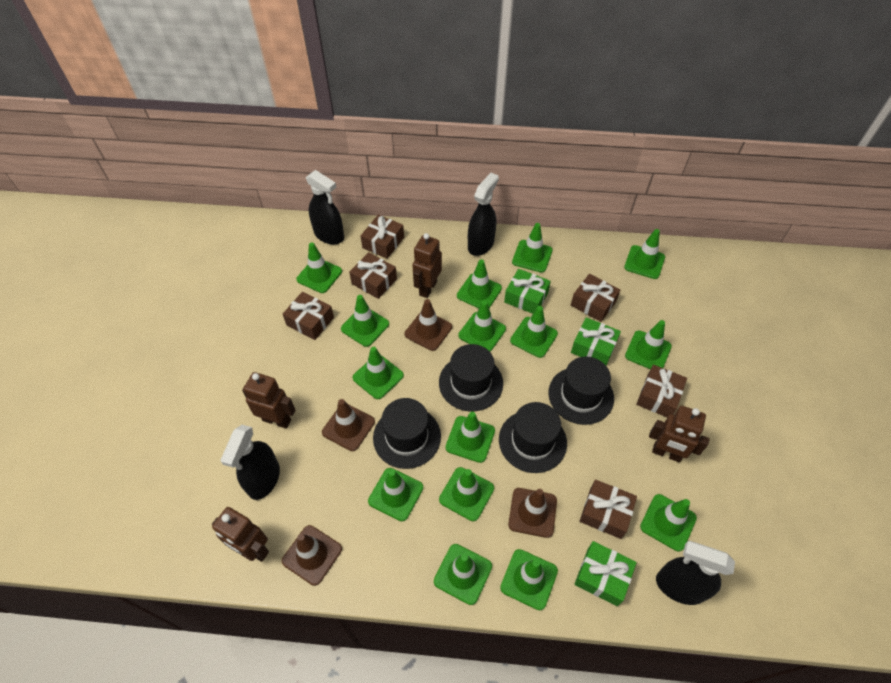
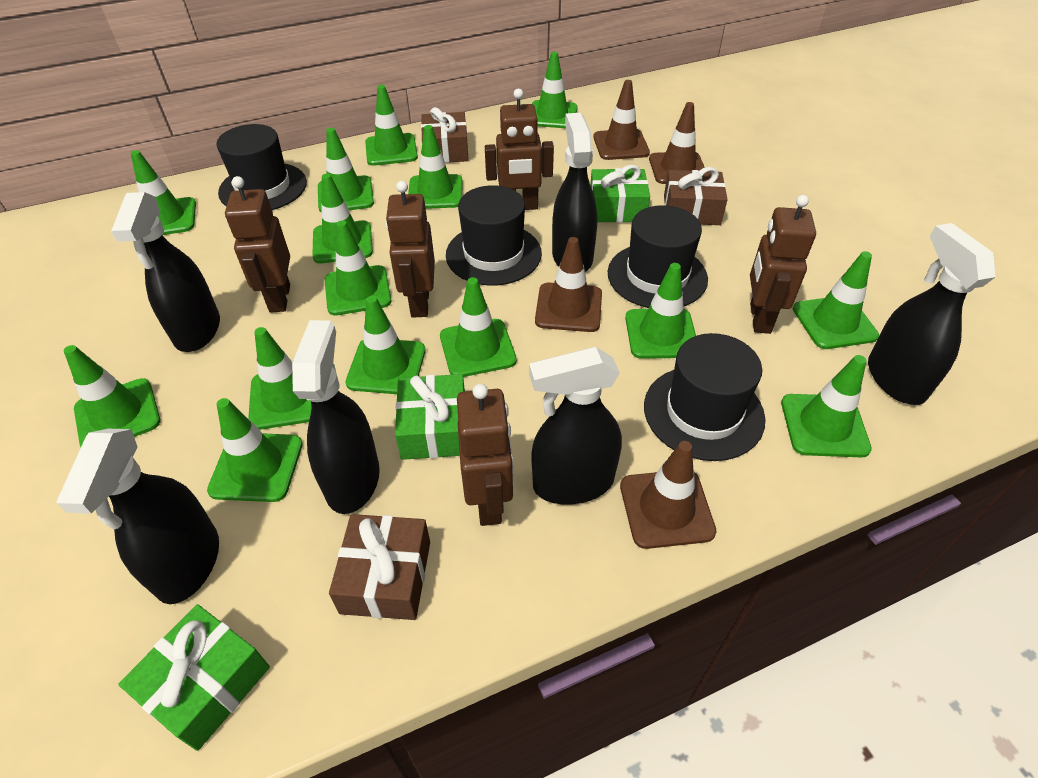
black spray bottle: 4 -> 6
brown gift: 6 -> 3
brown robot: 4 -> 5

